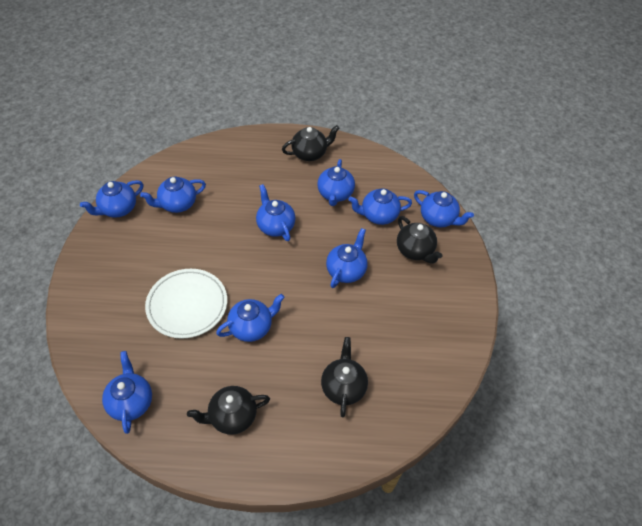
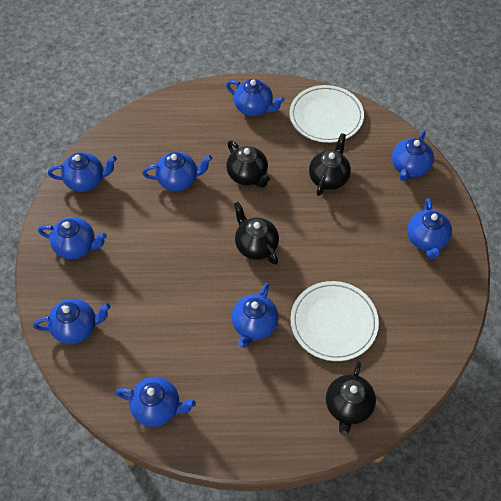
white plate: 1 -> 2

